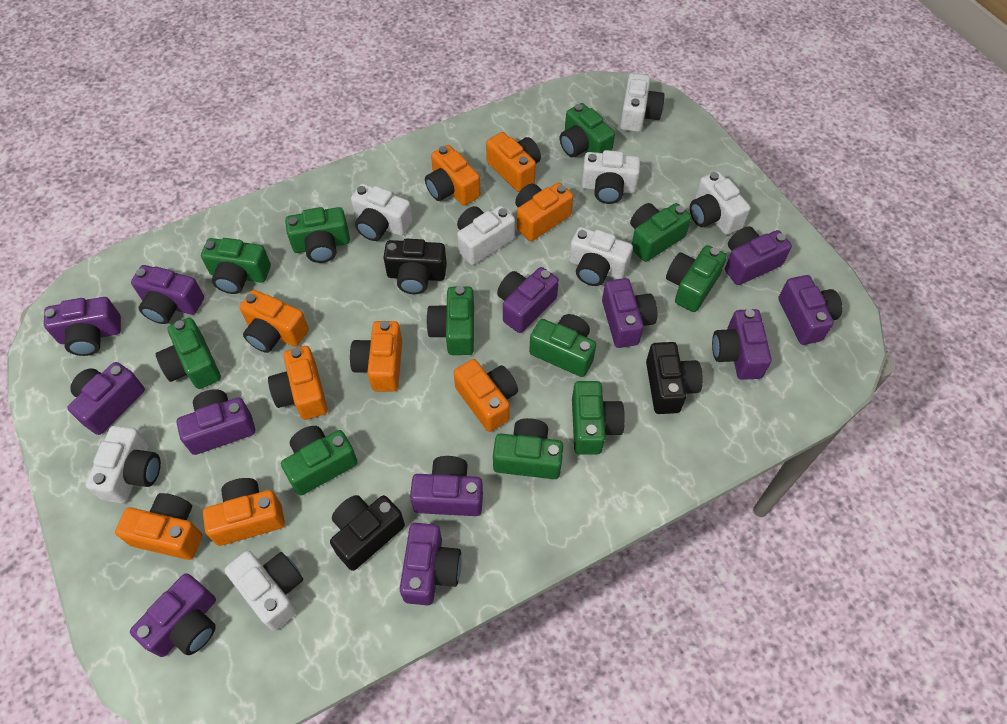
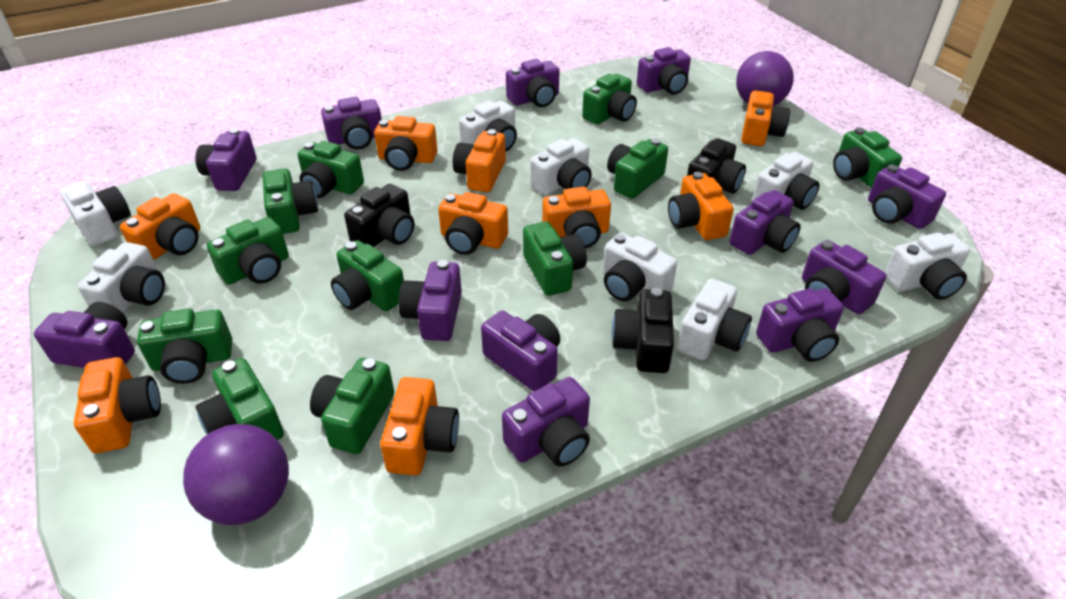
purple ball: 0 -> 2

